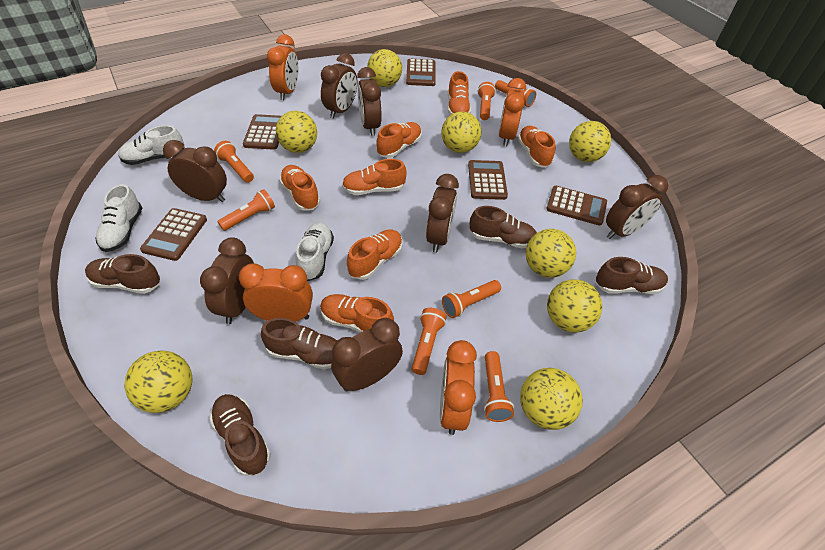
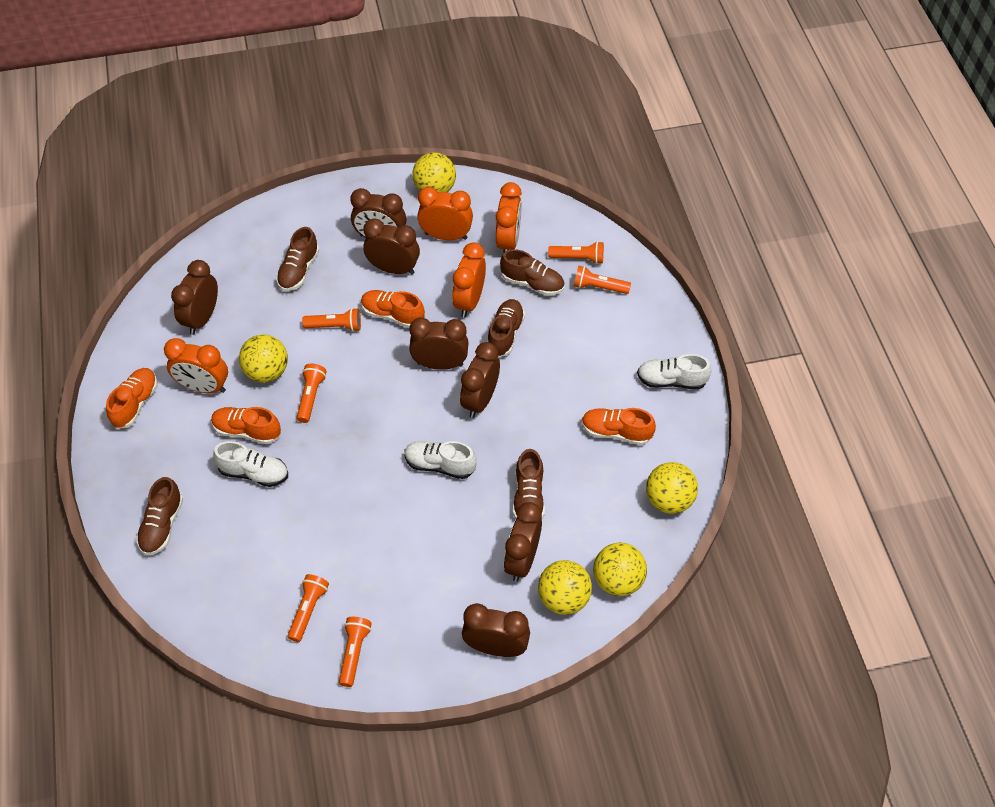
brown calculator: 5 -> 0
orange flashlight: 7 -> 6
orange shoe: 7 -> 4
yellow ball: 8 -> 5

